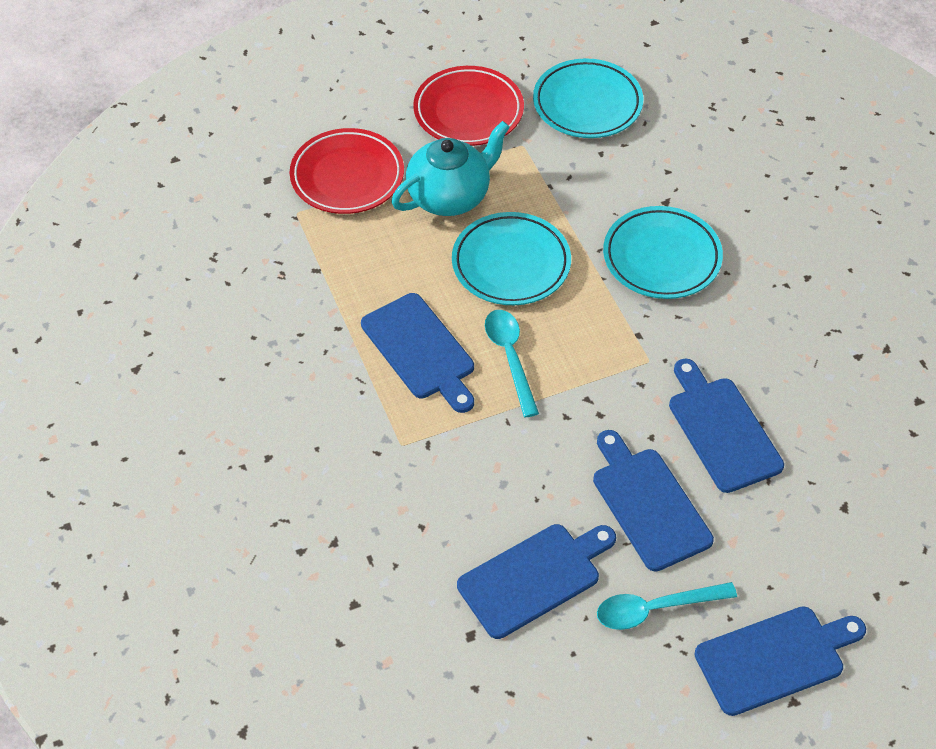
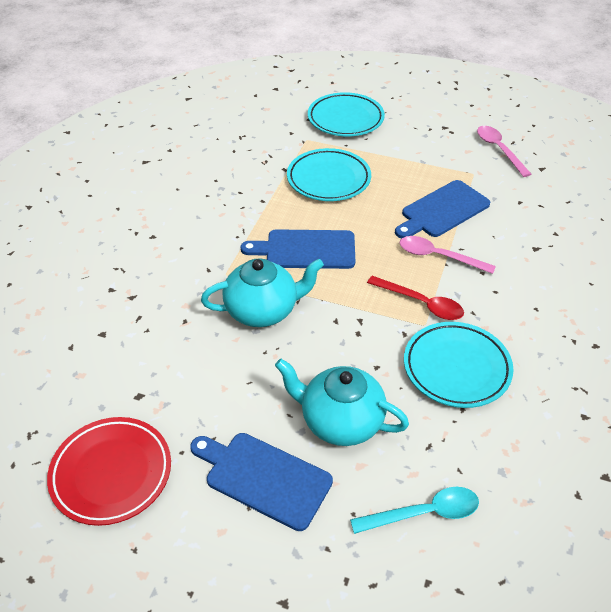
blue cutting board: 5 -> 3
pink spoon: 0 -> 2
red plate: 2 -> 1
red spoon: 0 -> 1
turquoise spoon: 2 -> 1
turquoise teapot: 1 -> 2

